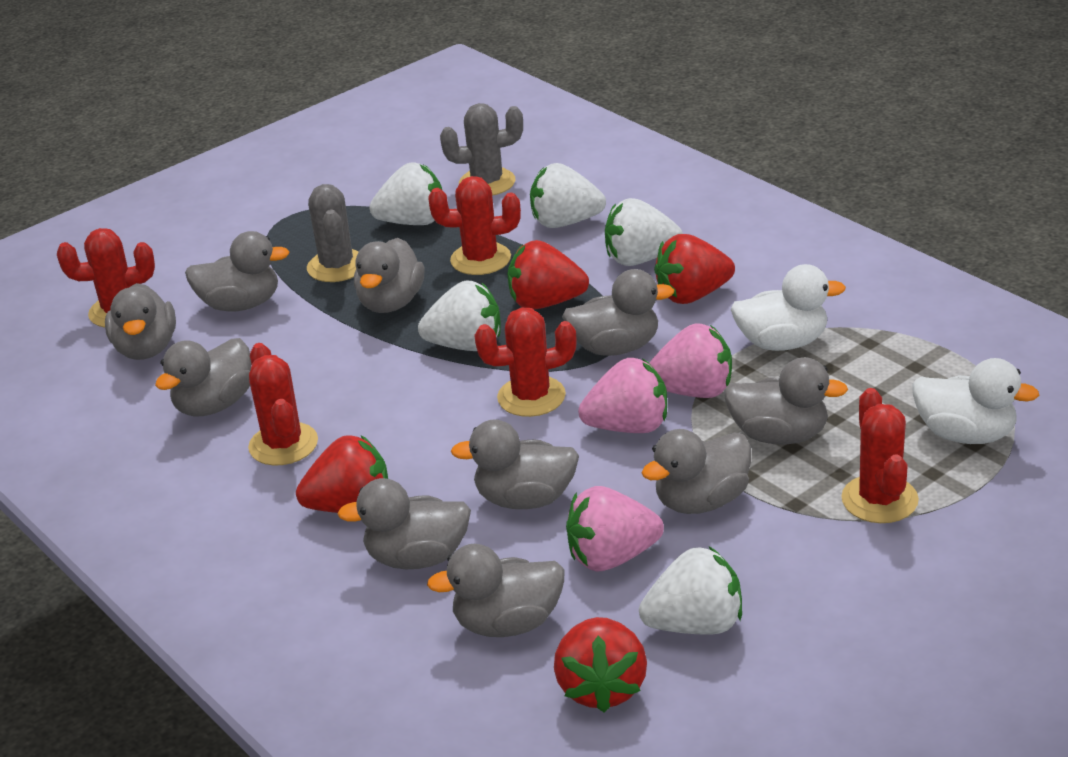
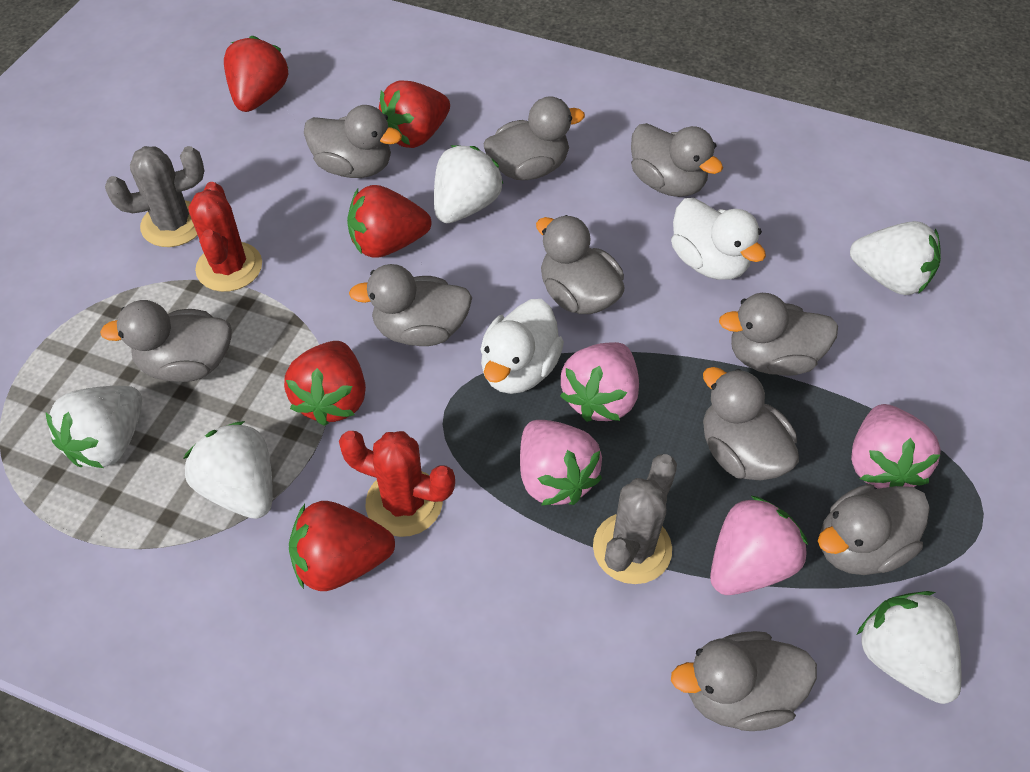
pink strawberry: 3 -> 4
red cactus: 5 -> 2
red strawberry: 4 -> 5

